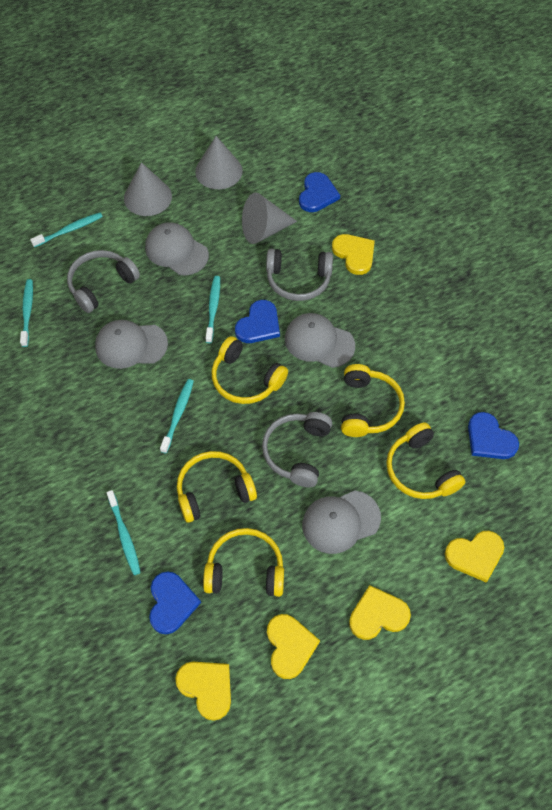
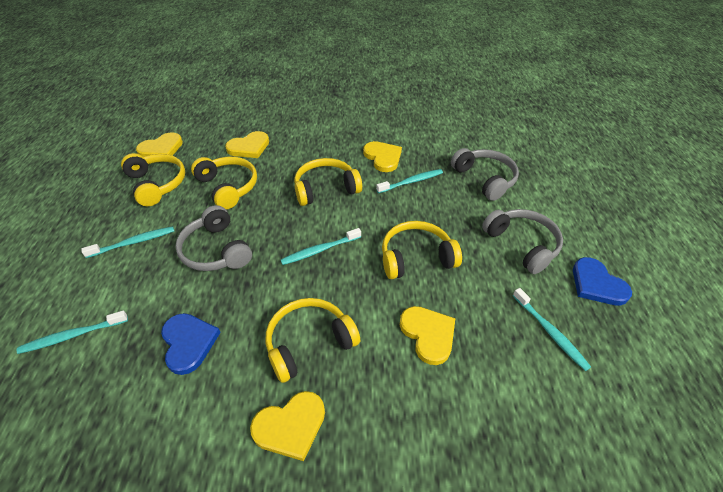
blue heart: 4 -> 2
grey cap: 4 -> 0
grey cone: 3 -> 0

